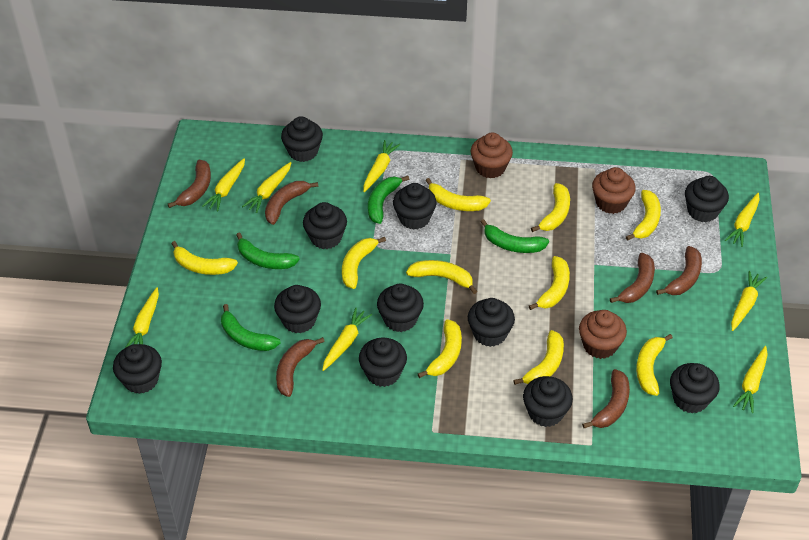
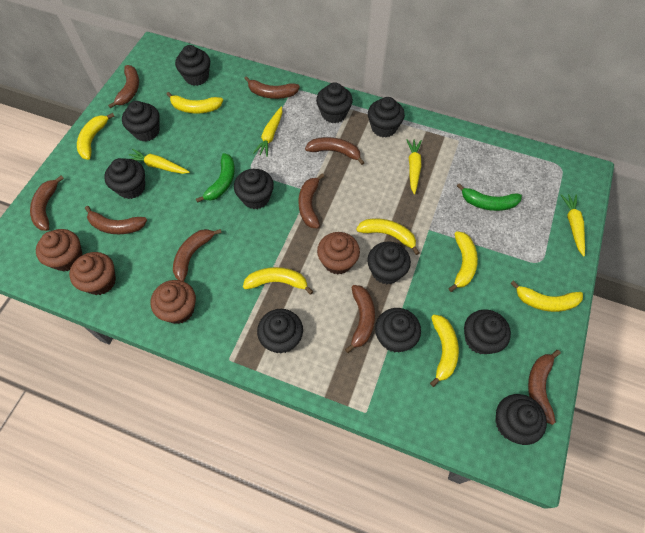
brown banana: 6 -> 9
brown cupcake: 3 -> 4
green banana: 4 -> 2
yellow banana: 10 -> 7
yellow carrot: 8 -> 4

